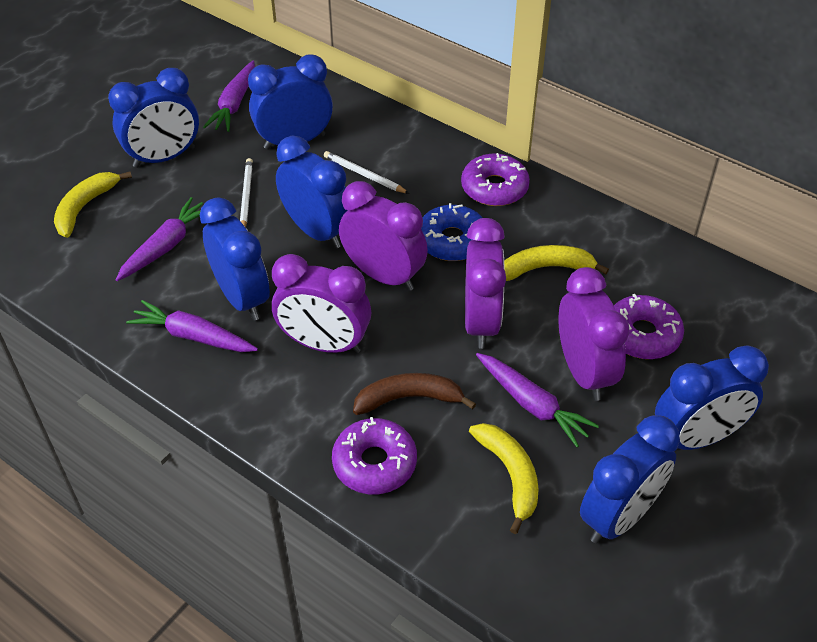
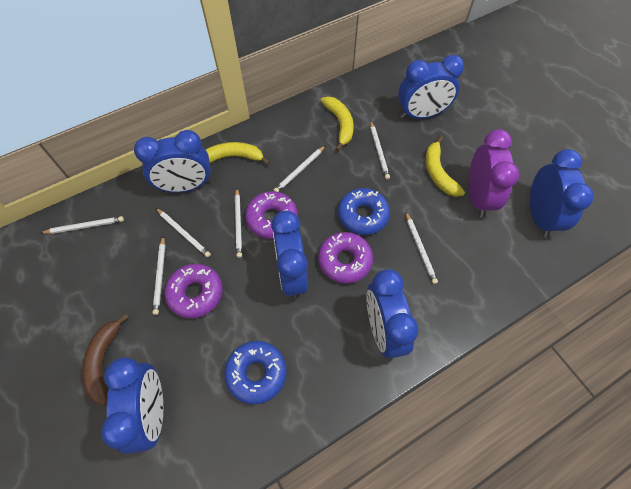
blue donut: 1 -> 2
purple carrot: 4 -> 0
purple clock: 4 -> 1
white pencil: 2 -> 7

